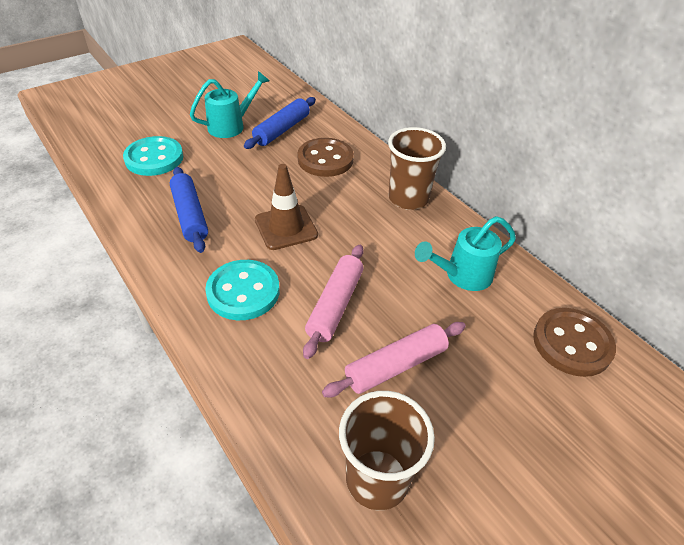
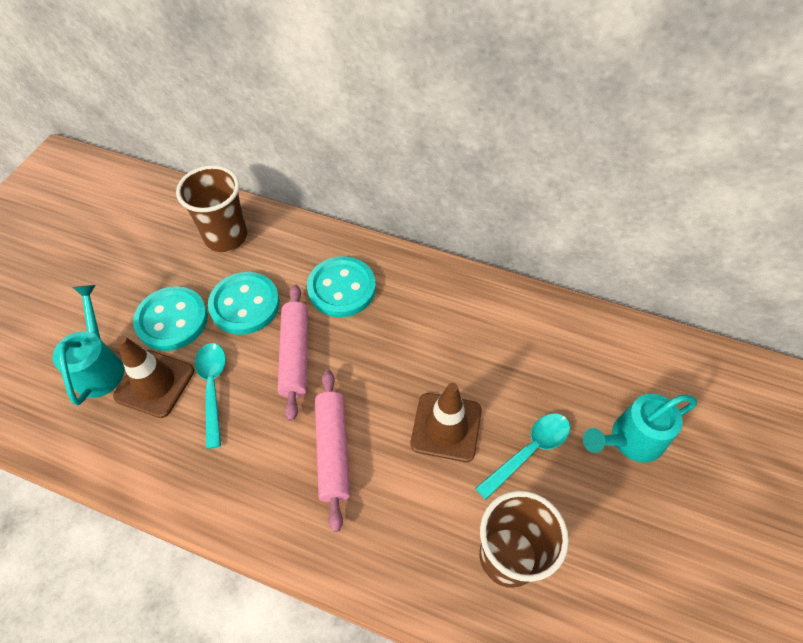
blue rolling pin: 2 -> 0
brown button: 2 -> 0
brown traffic cone: 1 -> 2
turquoise button: 2 -> 3
turquoise spoon: 0 -> 2

